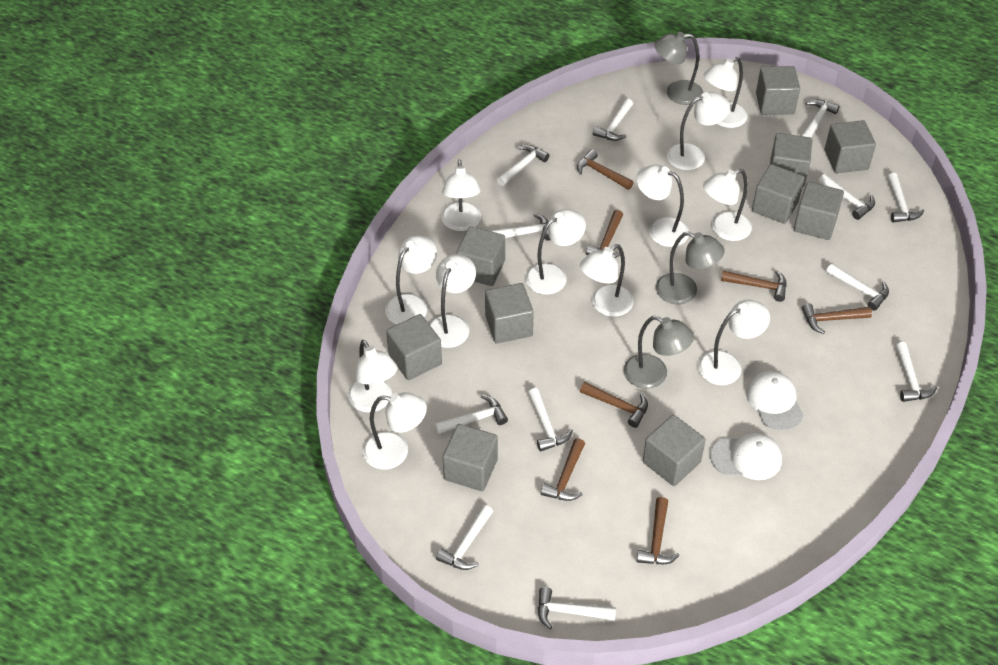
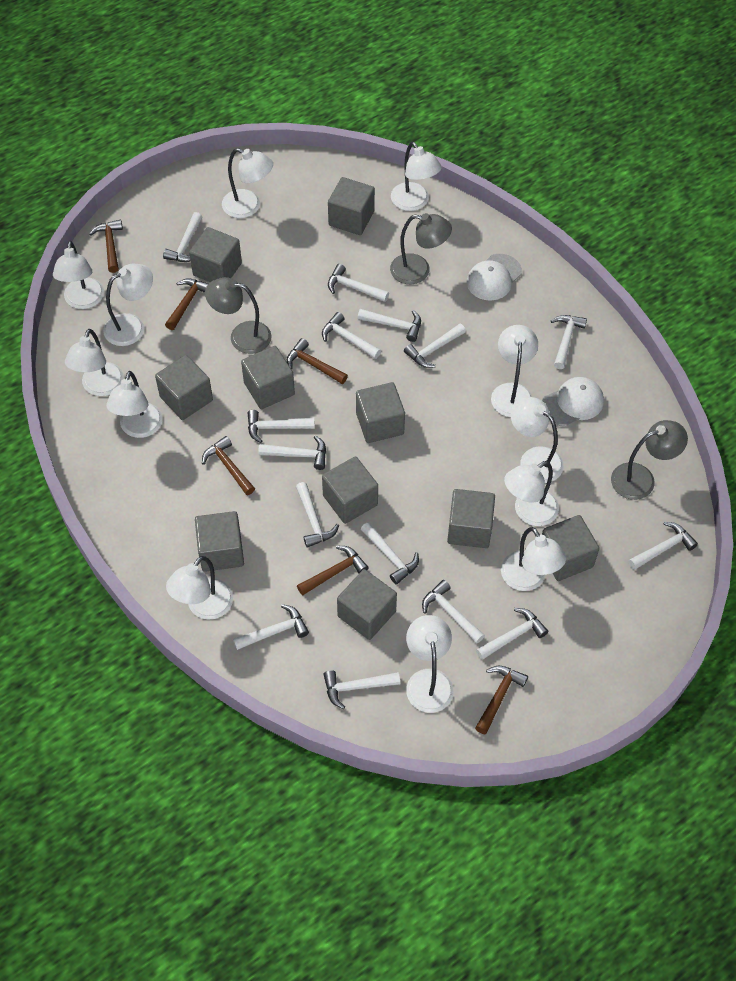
brown hammer: 7 -> 6
white hammer: 12 -> 15

